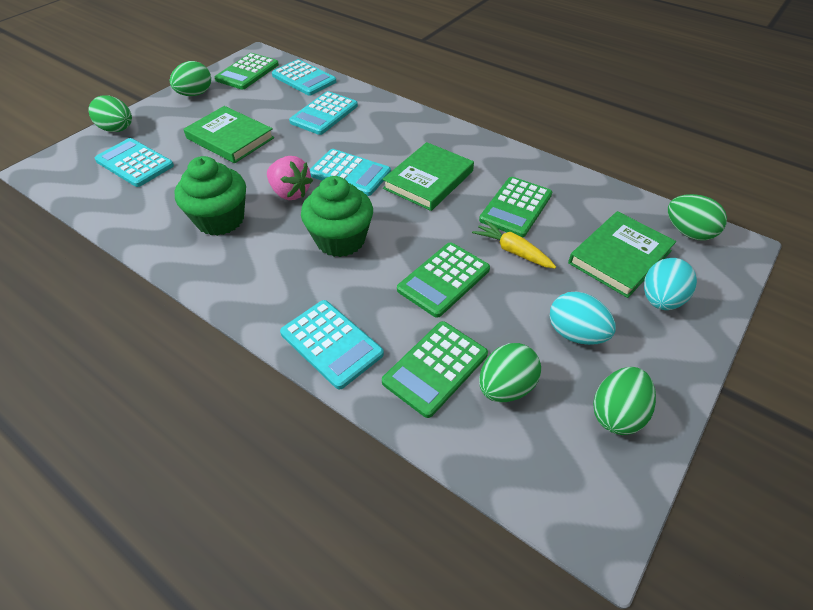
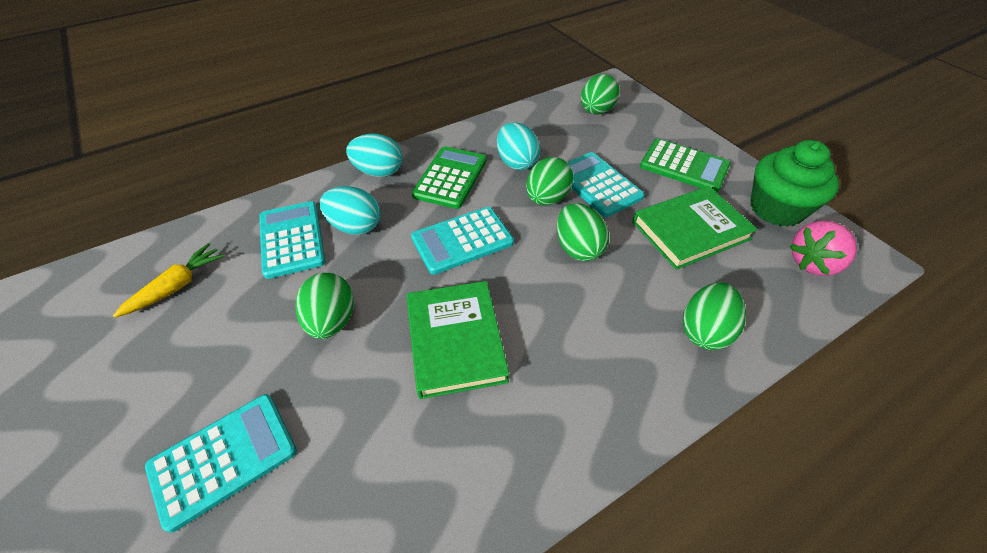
green book: 3 -> 2
green calculator: 4 -> 2
green cupcake: 2 -> 1
turquoise calculator: 5 -> 4
turquoise egg: 2 -> 3

